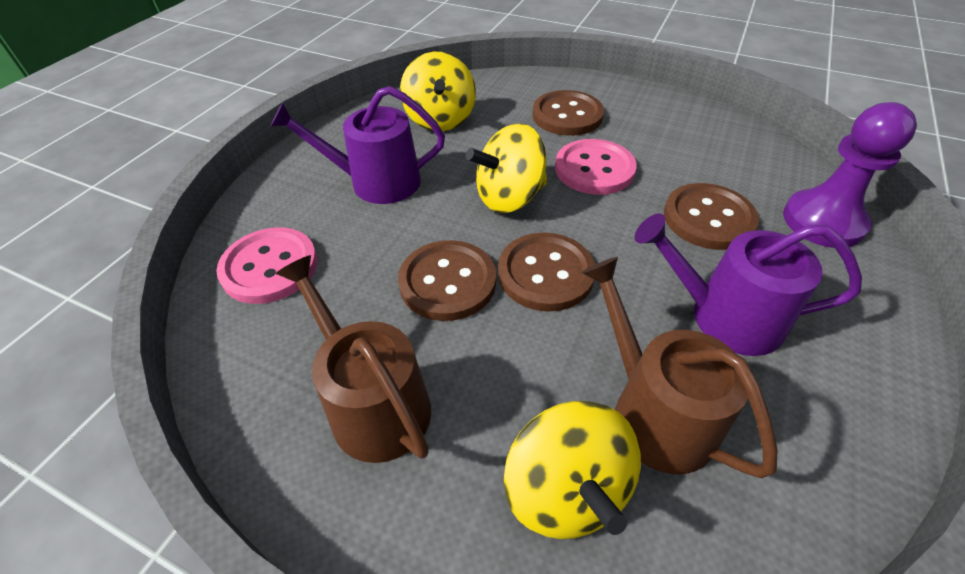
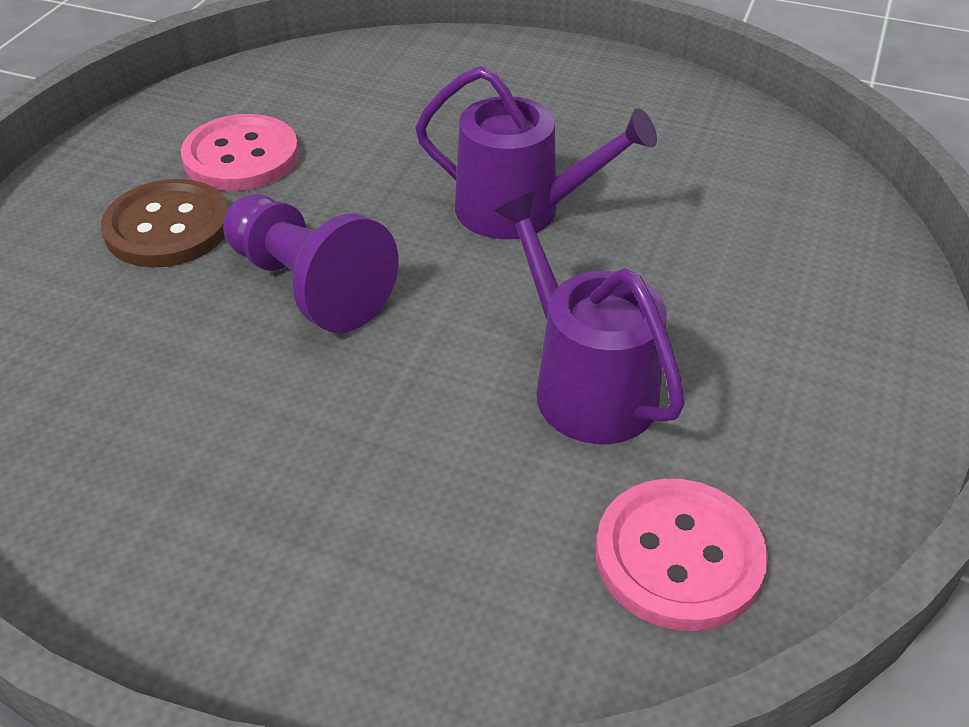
brown button: 4 -> 1
brown watering can: 2 -> 0
yellow spinning top: 3 -> 0

